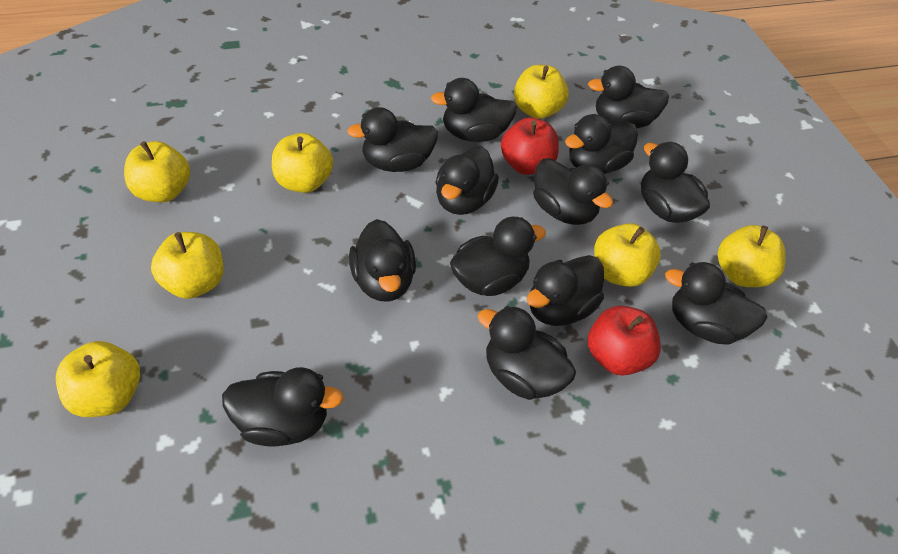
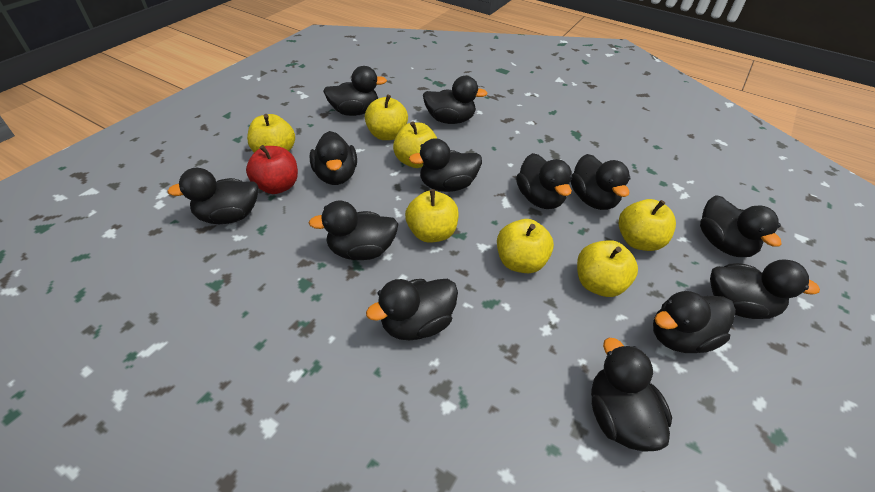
red apple: 2 -> 1

